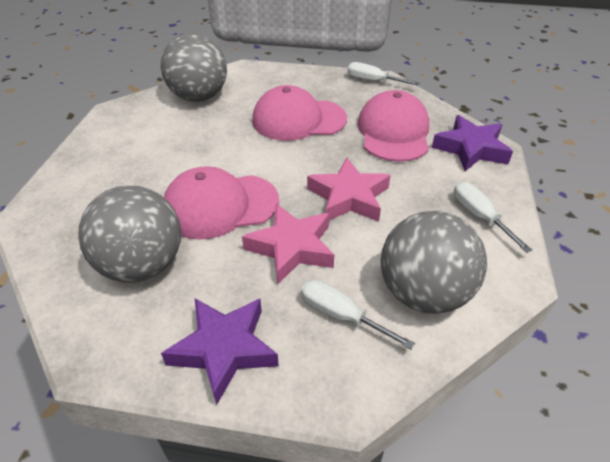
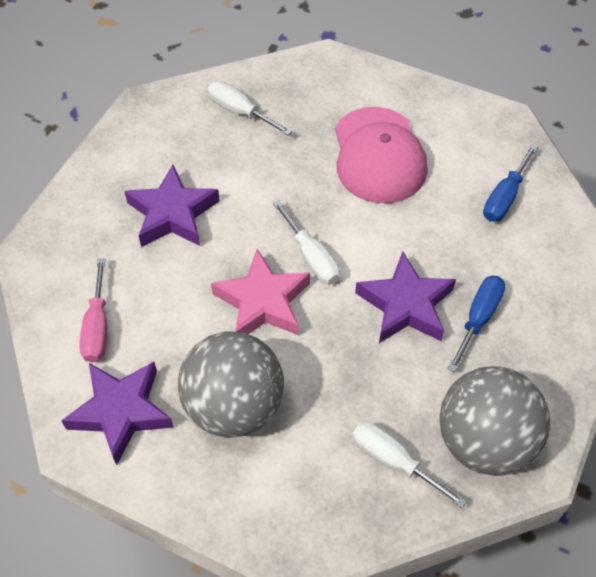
blue screwdriver: 0 -> 2
grey ball: 3 -> 2
pink cap: 3 -> 1
pink screwdriver: 0 -> 1
pink star: 2 -> 1
purple star: 2 -> 3

